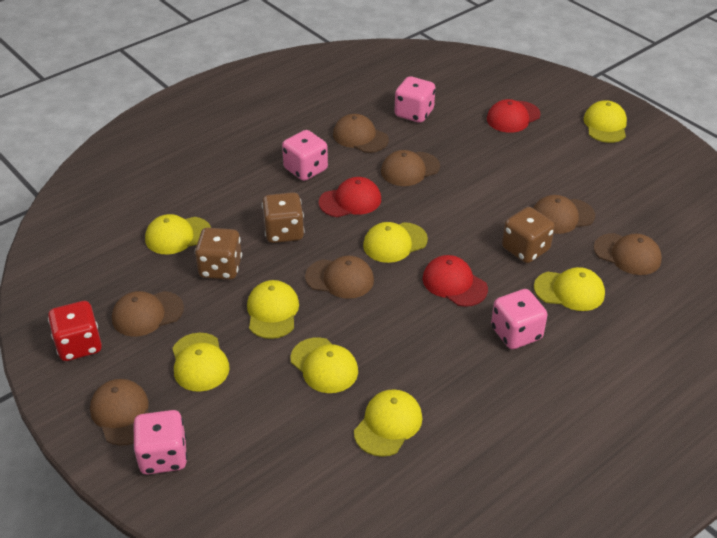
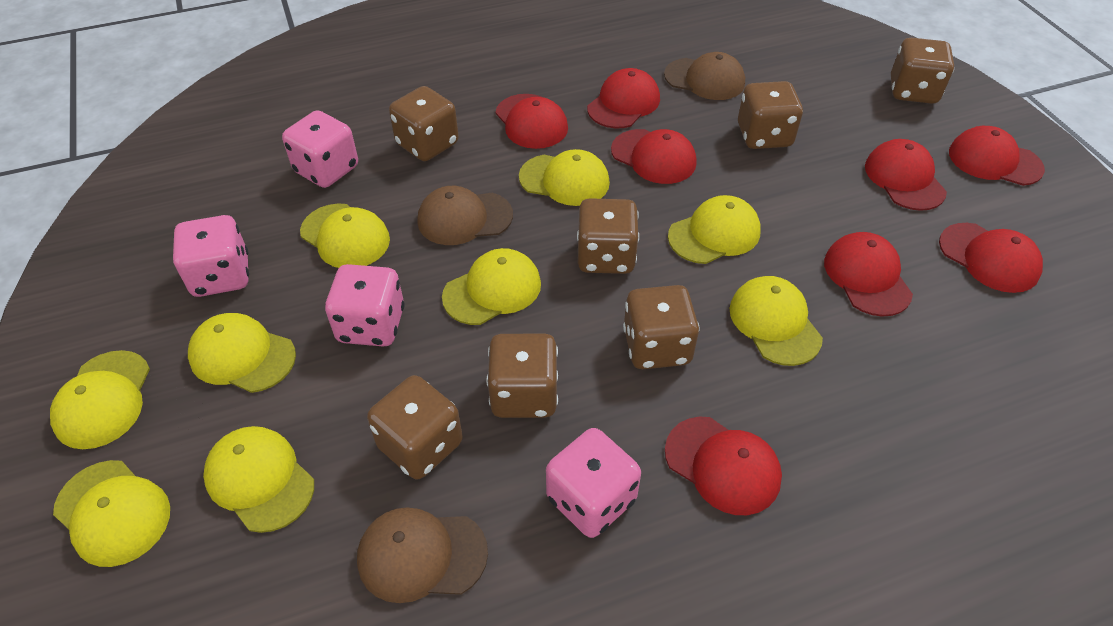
brown cap: 7 -> 3
brown dice: 3 -> 7
red cap: 3 -> 8
red dice: 1 -> 0
yellow cap: 8 -> 9

